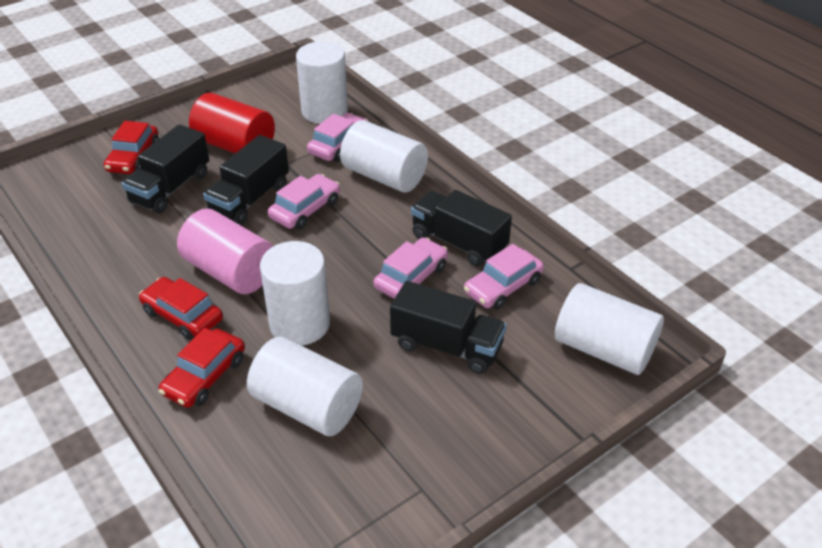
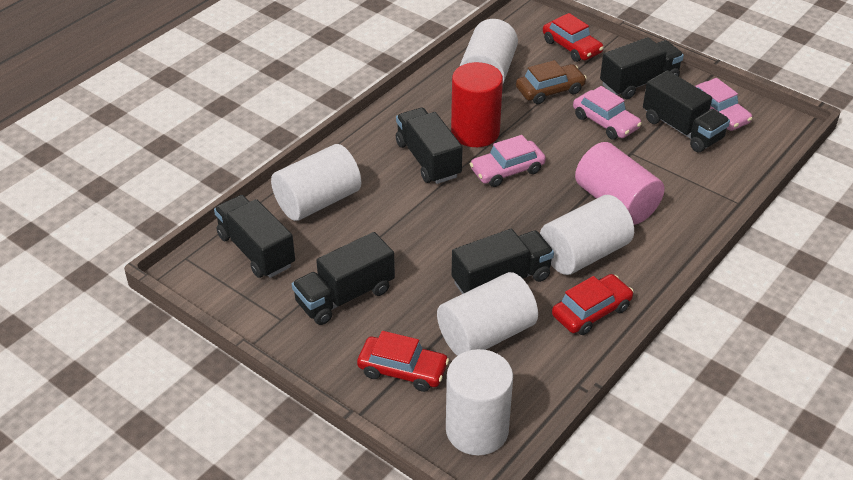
black truck: 4 -> 6
brown car: 0 -> 1
pink car: 4 -> 3

